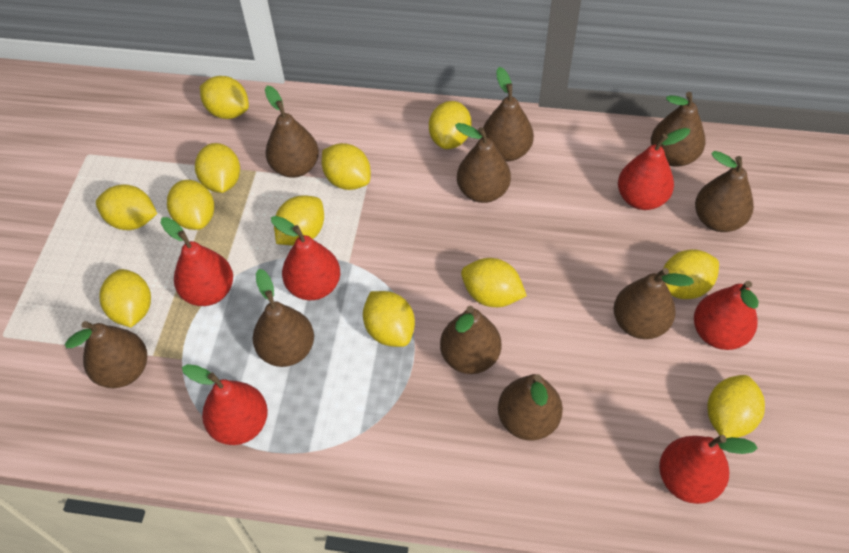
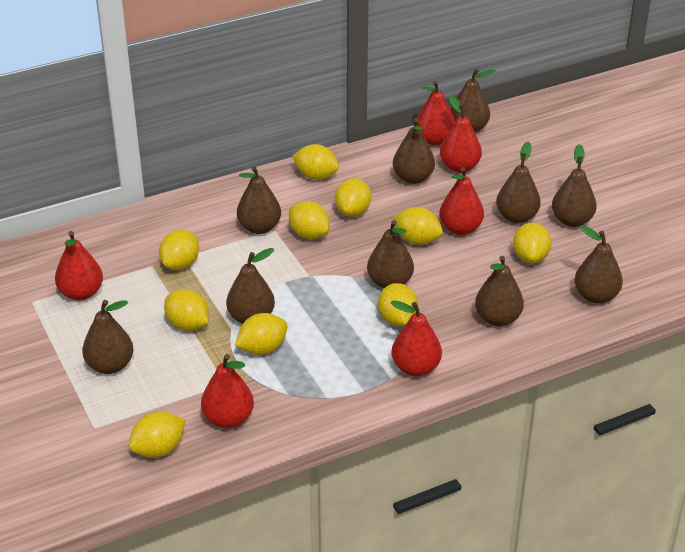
yellow lemon: 12 -> 10

